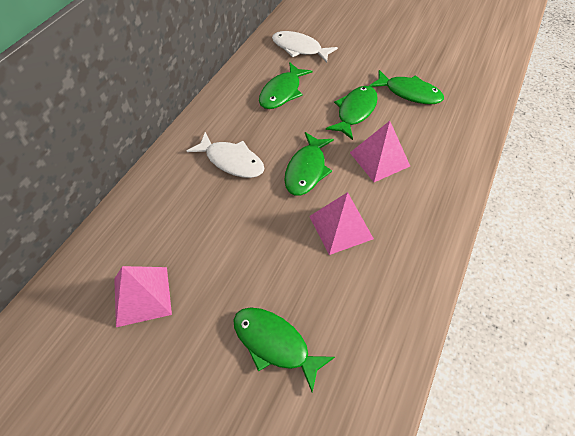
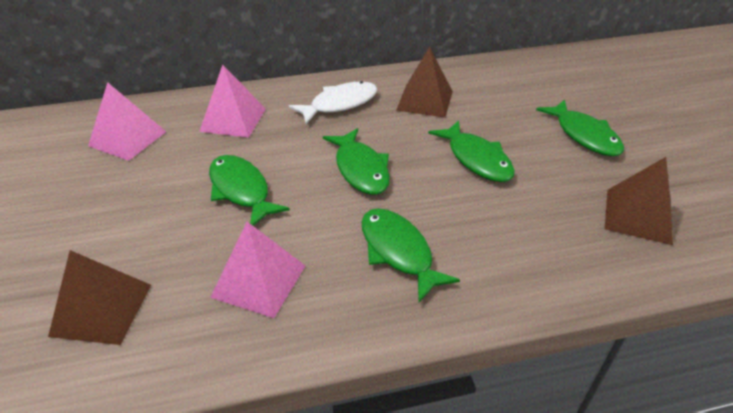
brown pyramid: 0 -> 3
white fish: 2 -> 1

